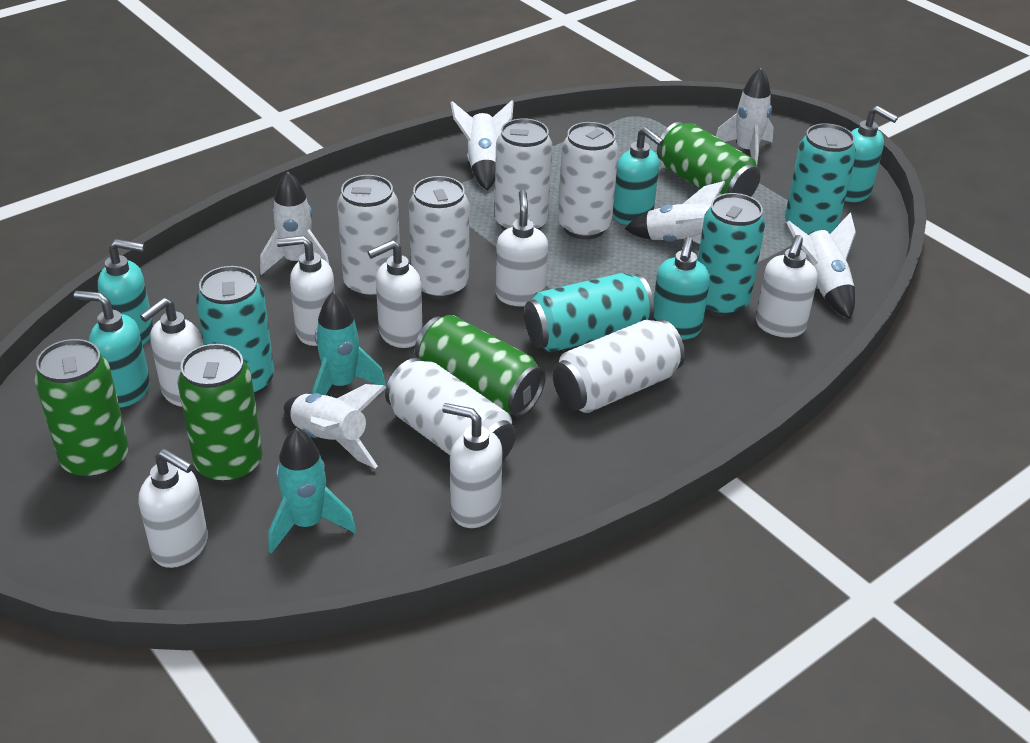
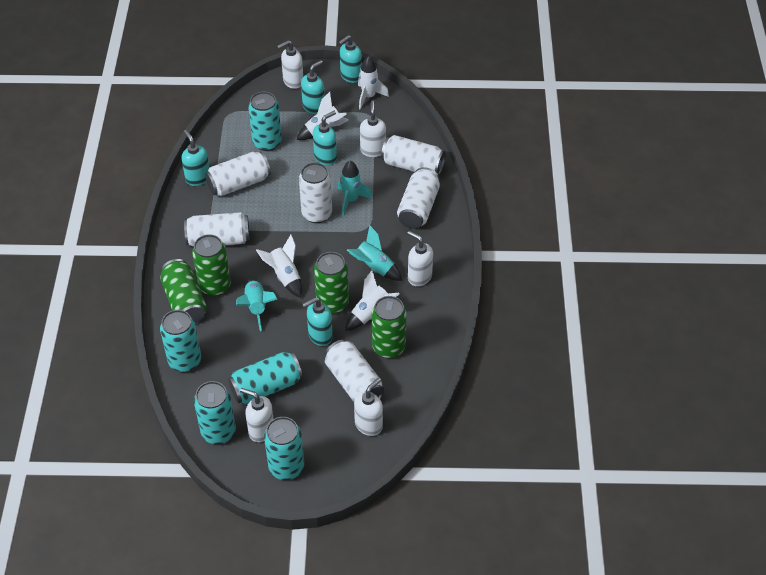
turquoise can: 4 -> 5
turquoise rocket: 2 -> 3
white rocket: 6 -> 4
white soap dispenser: 7 -> 5

